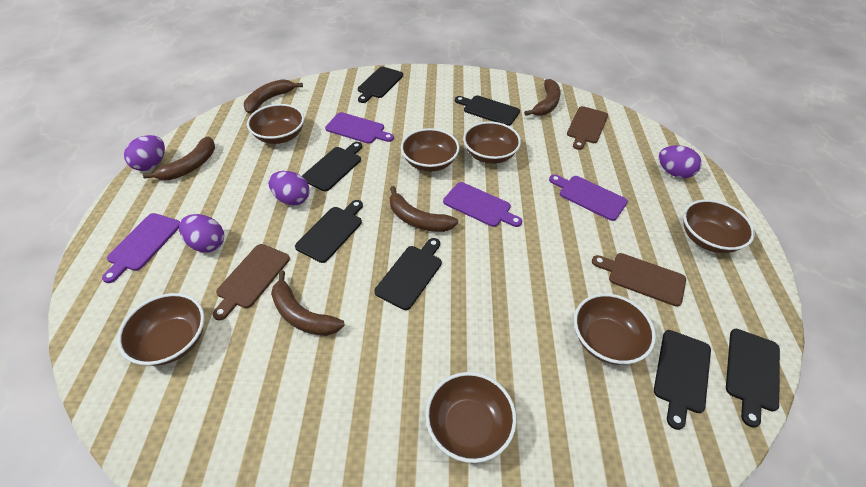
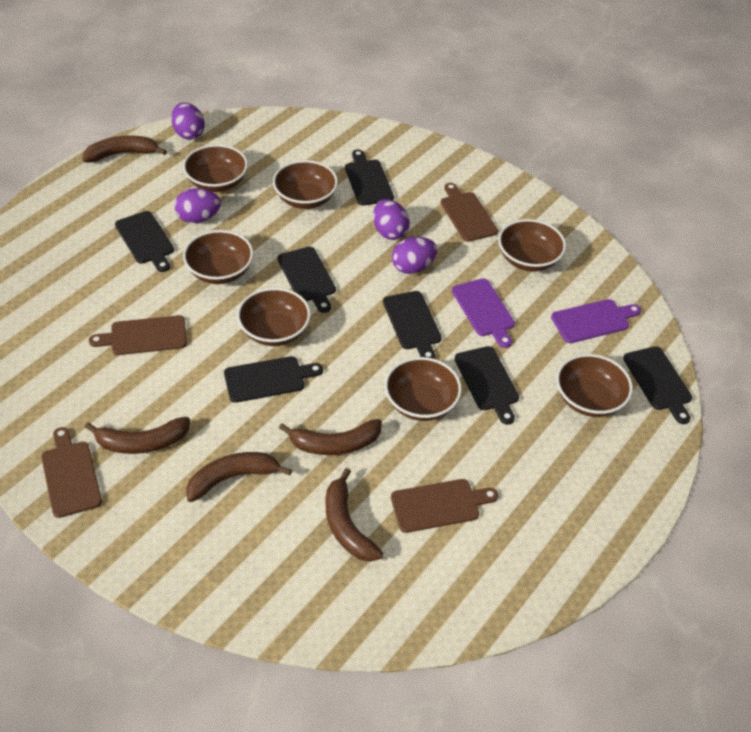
brown cutting board: 3 -> 4
purple cutting board: 4 -> 2

